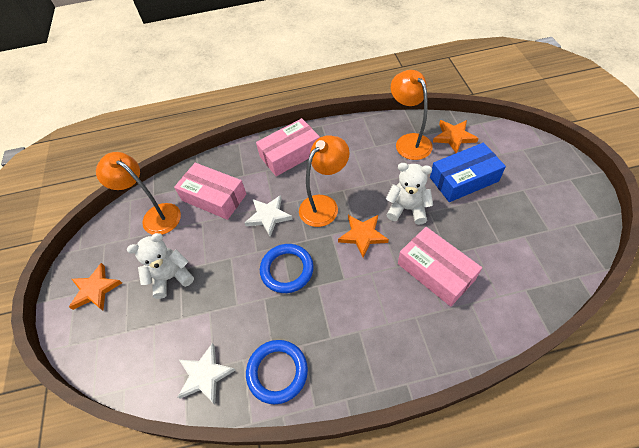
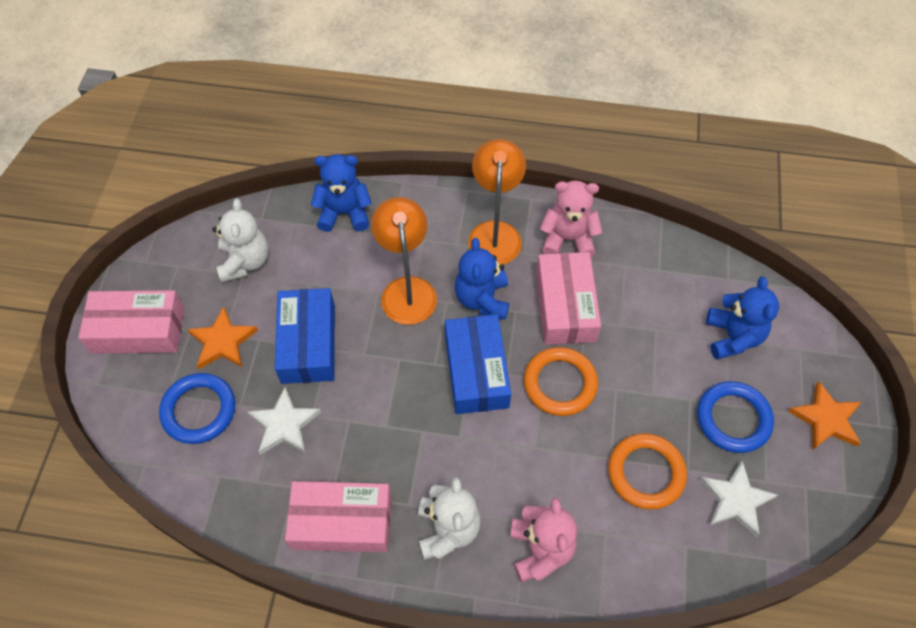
blue box: 1 -> 2
blue teddy bear: 0 -> 3
orange lamp: 3 -> 2
orange ring: 0 -> 2
orange star: 3 -> 2
pink teddy bear: 0 -> 2

